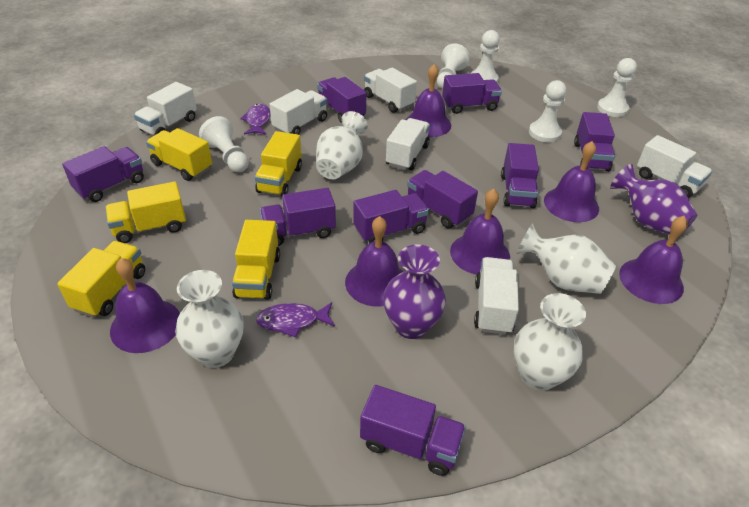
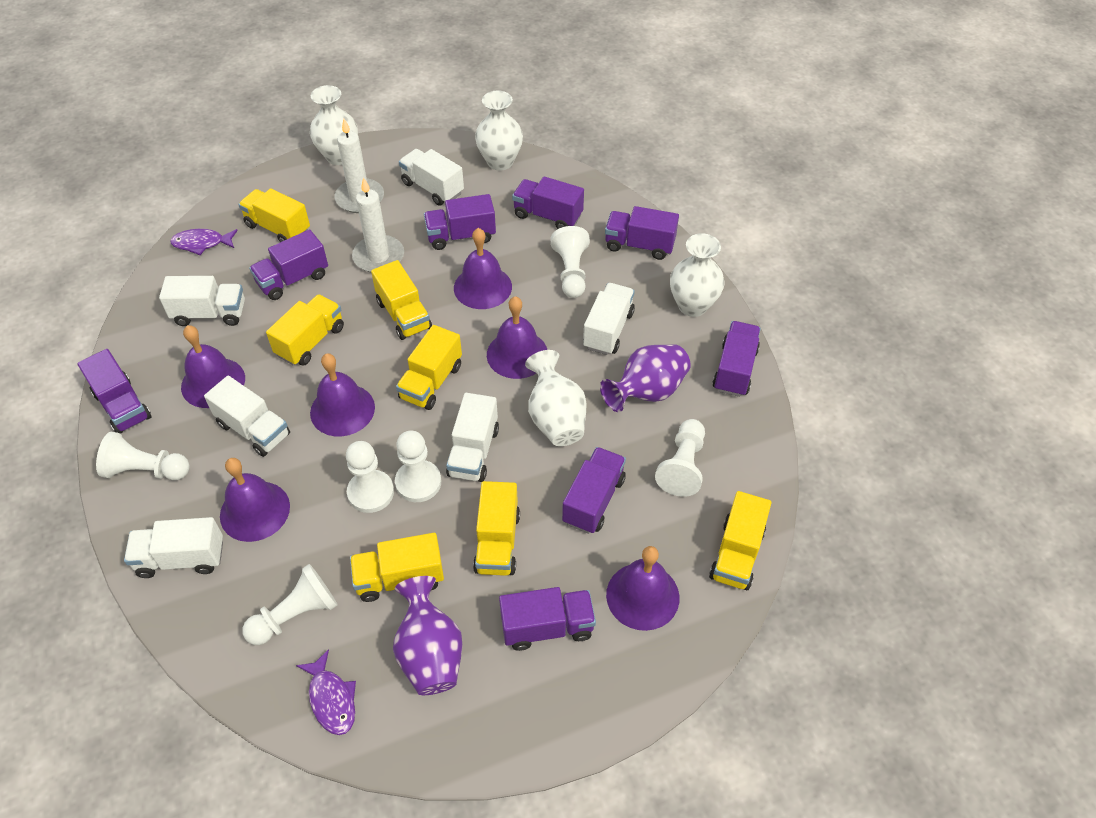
purple truck: 9 -> 8
white candle: 0 -> 2
white pawn: 5 -> 6
yellow truck: 5 -> 7

